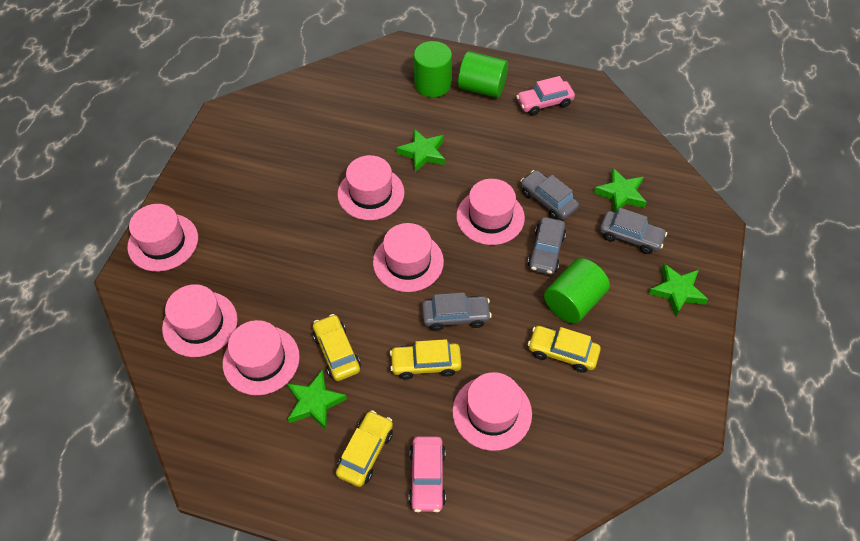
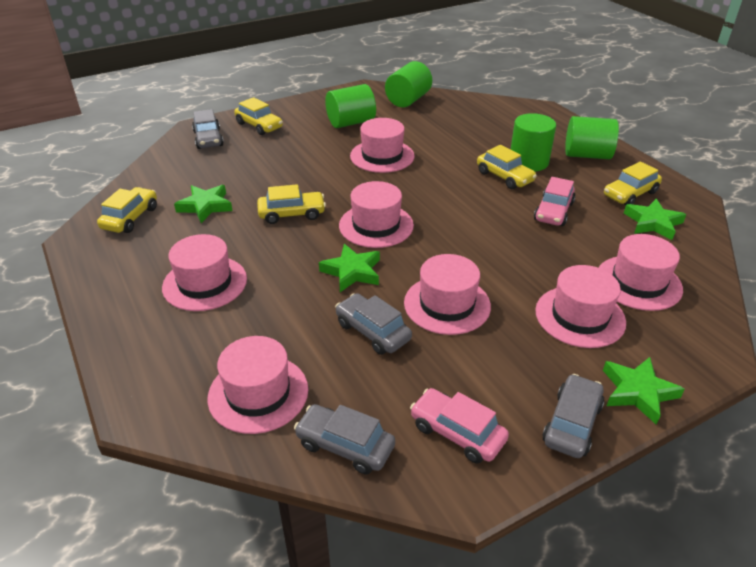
green cylinder: 3 -> 4
yellow car: 4 -> 5

